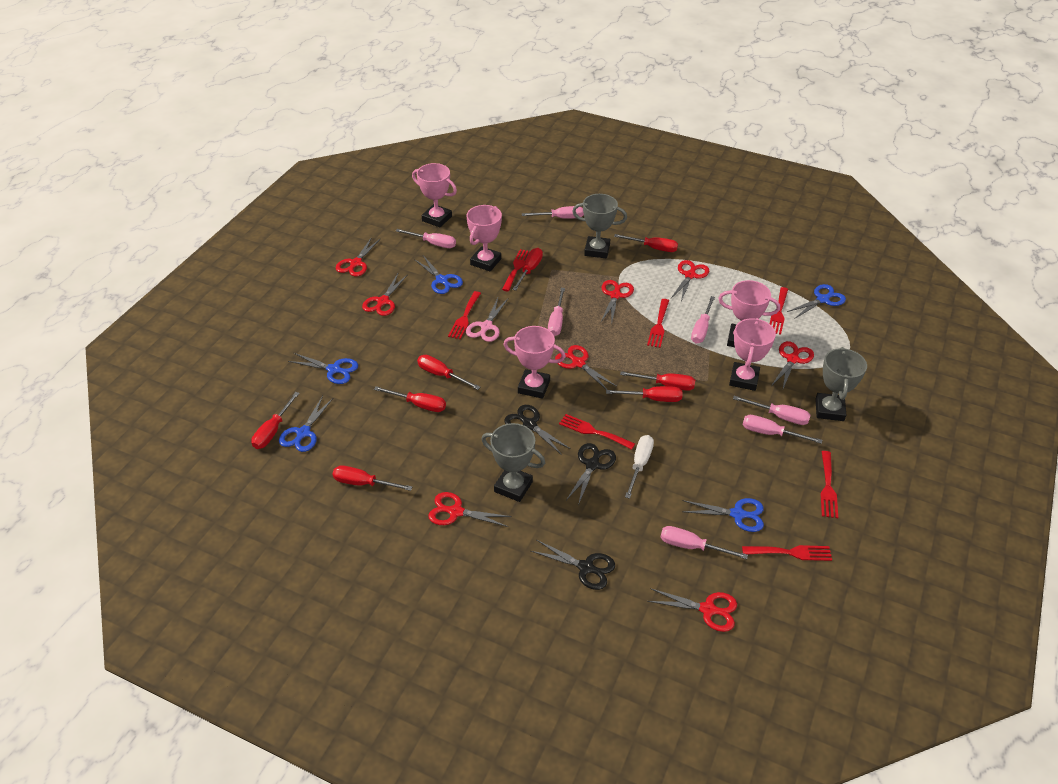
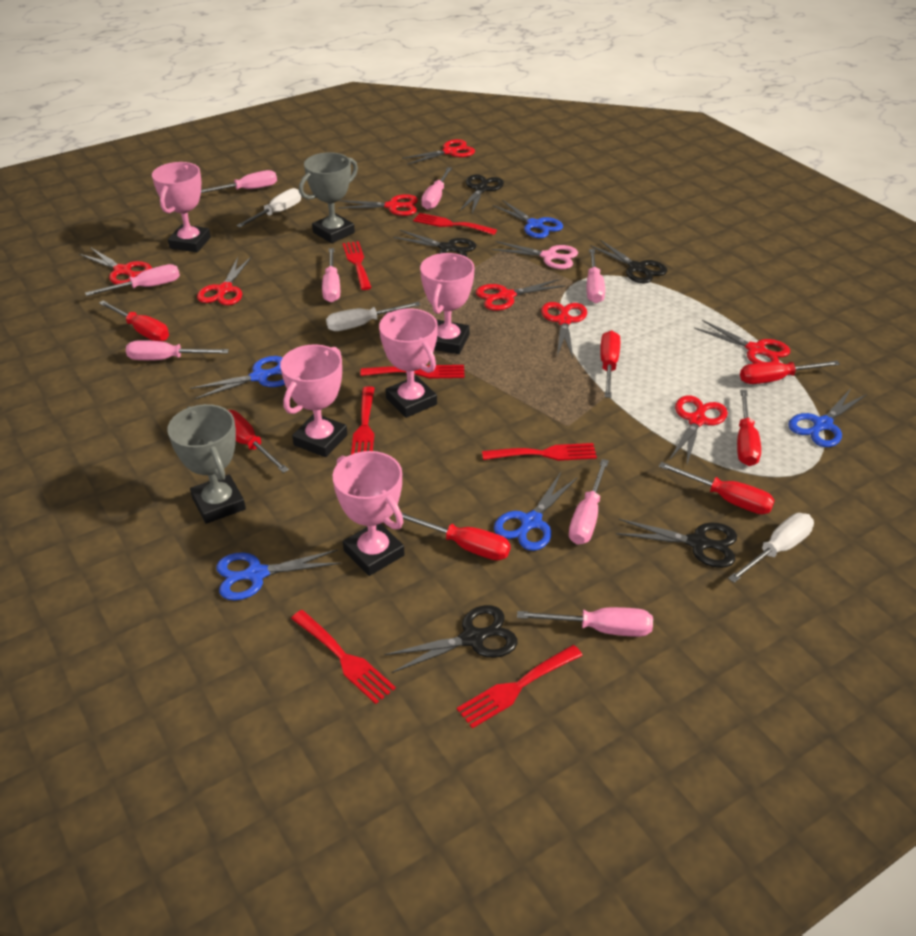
black scissors: 3 -> 5
grey trophy: 3 -> 2
pink screwdriver: 7 -> 8
red screwdriver: 8 -> 7
white screwdriver: 1 -> 3

